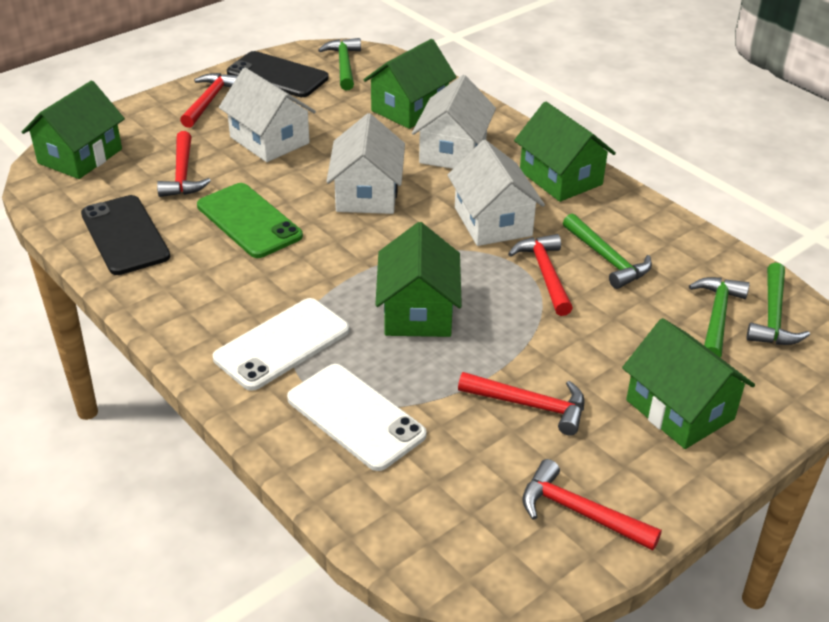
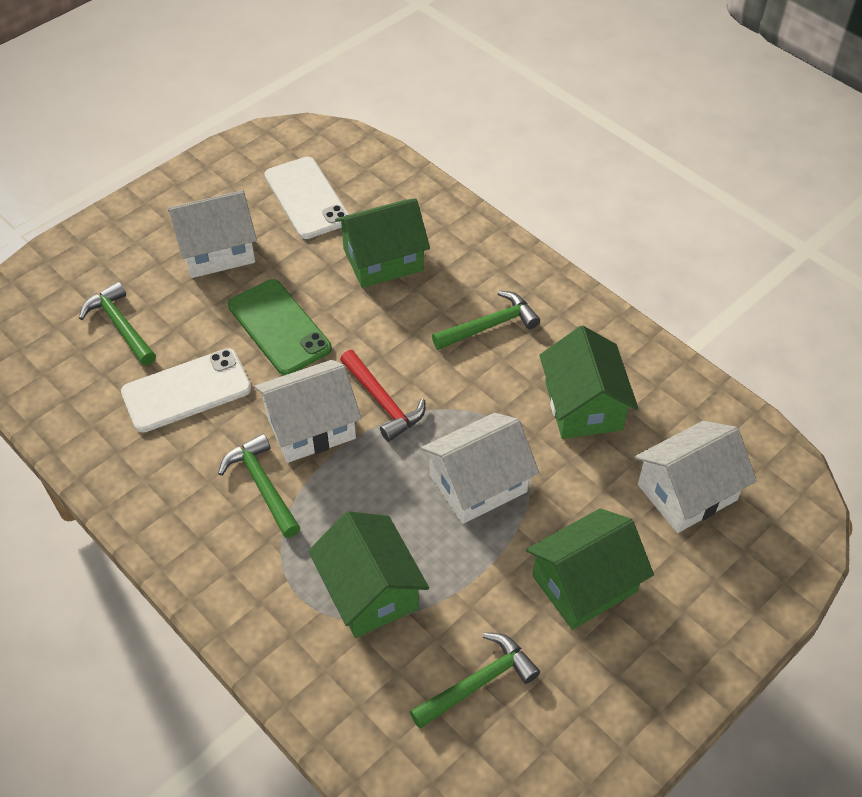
black phone: 2 -> 0
green house: 5 -> 4
red hammer: 5 -> 1

